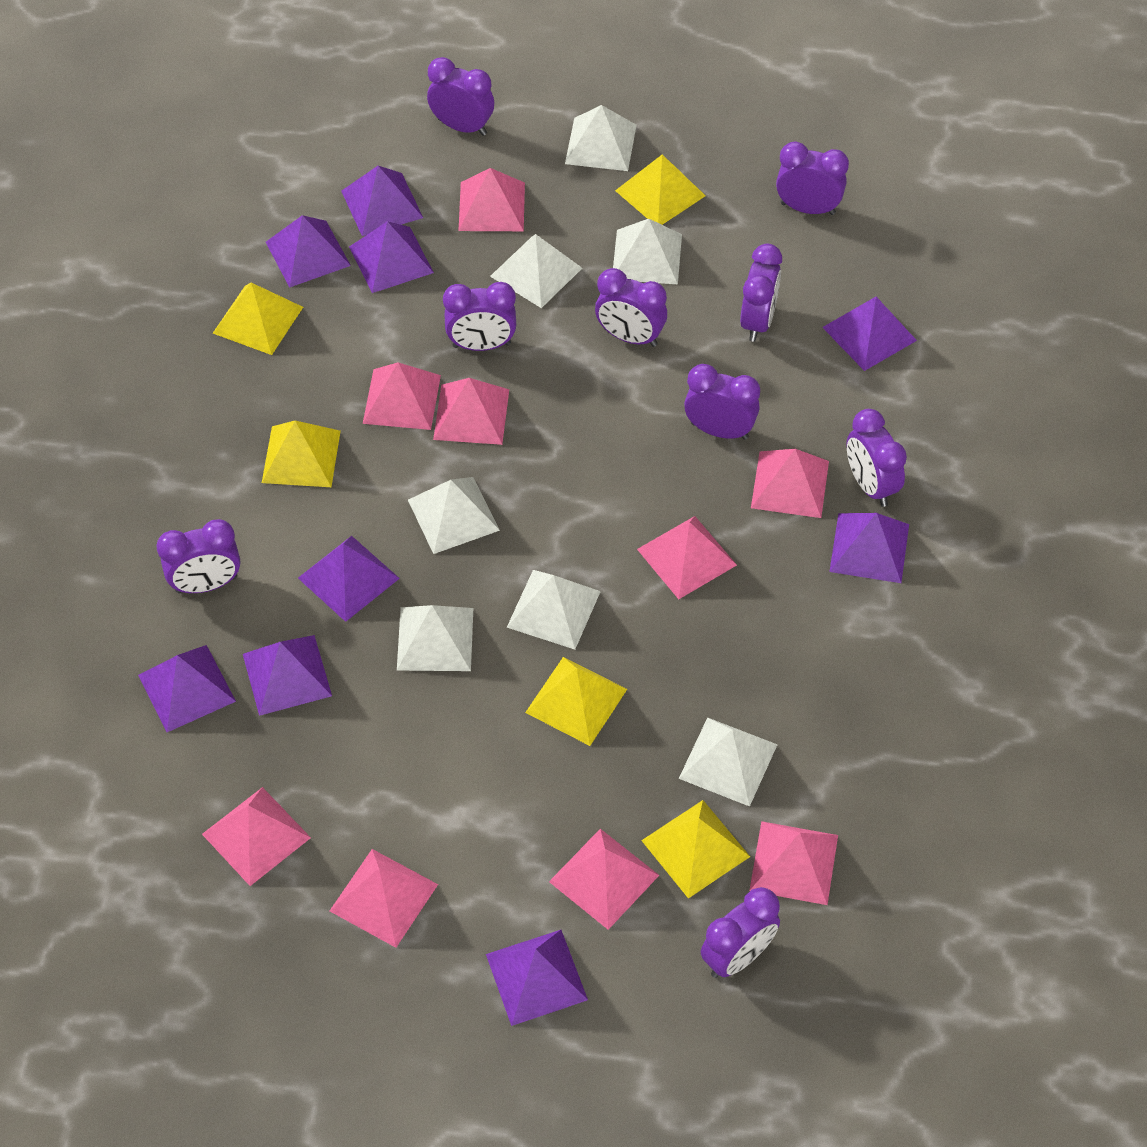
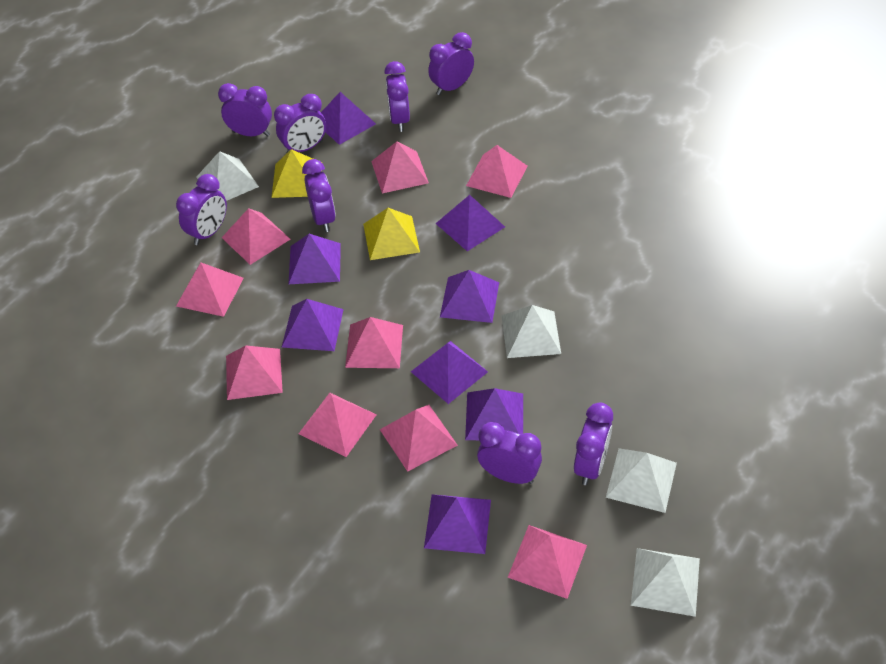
purple clock: 9 -> 8
purple pyramid: 9 -> 8
white pyramid: 7 -> 4
yellow pyramid: 5 -> 2

